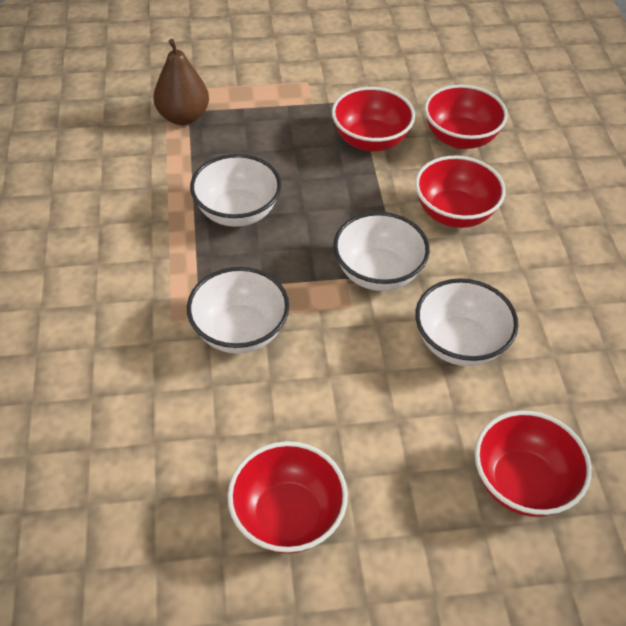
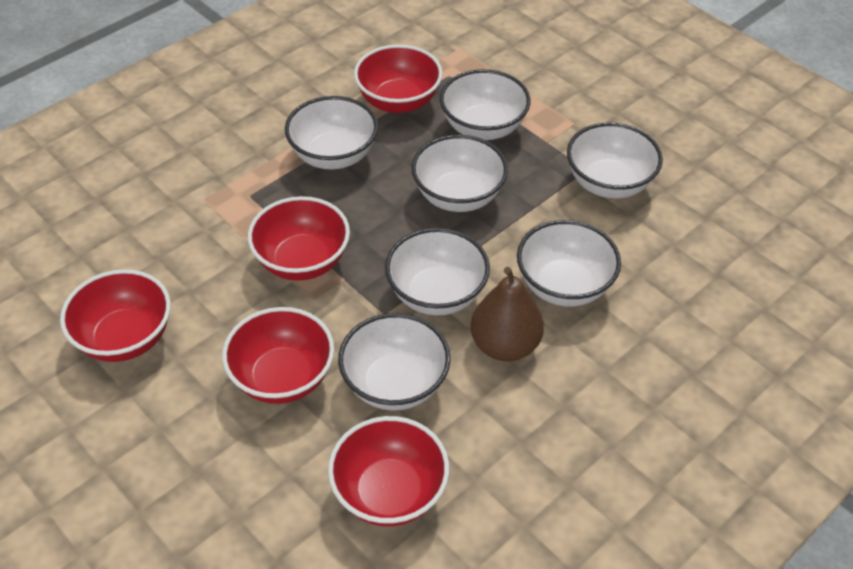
white bowl: 4 -> 7

